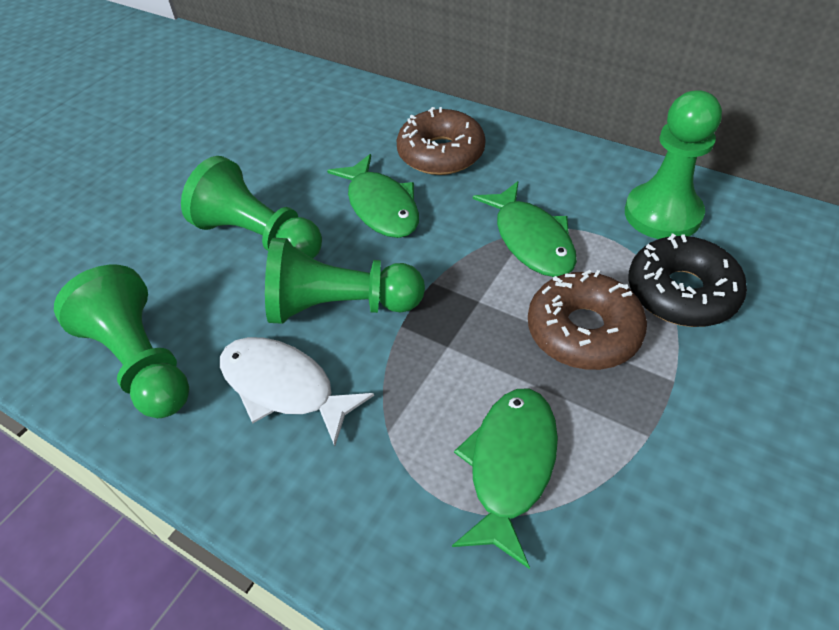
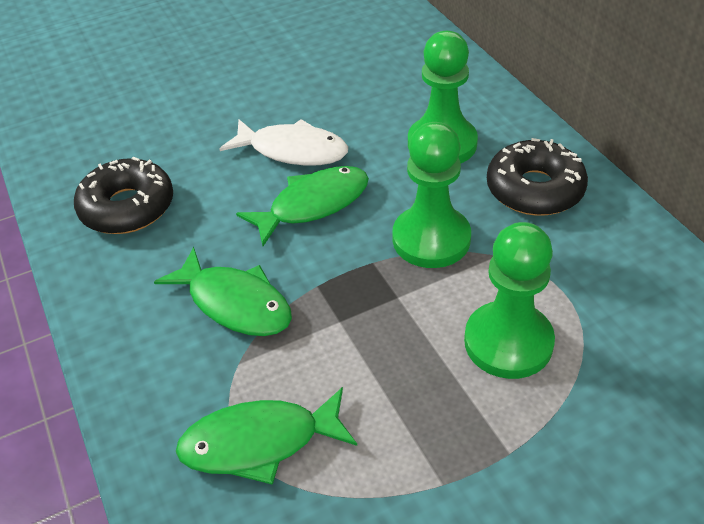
black donut: 1 -> 2
brown donut: 2 -> 0
green pawn: 4 -> 3

